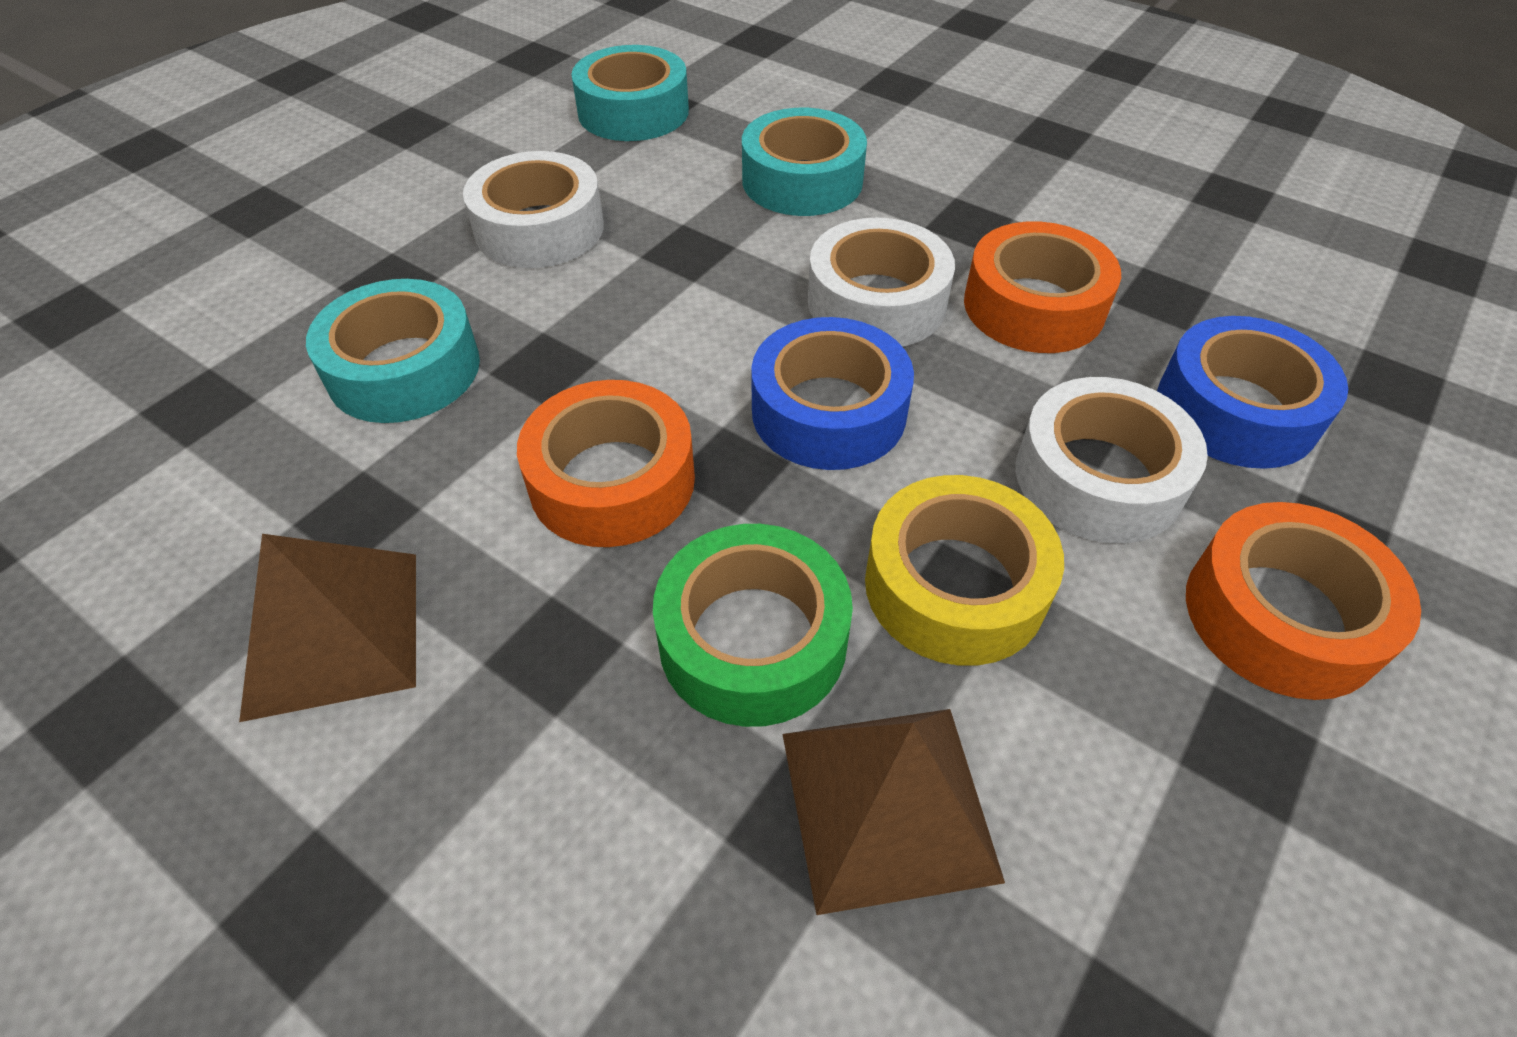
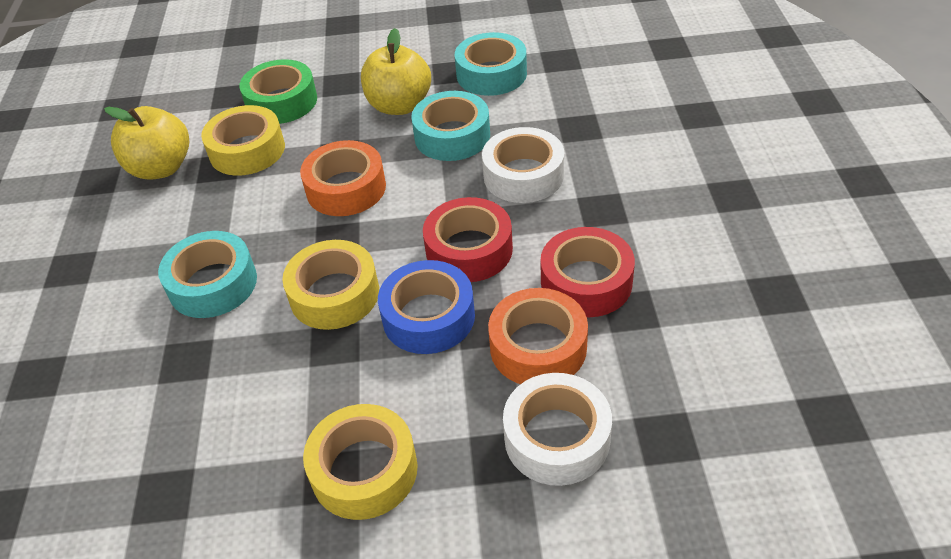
blue tape: 2 -> 1
brown pyramid: 2 -> 0
orange tape: 3 -> 2
red tape: 0 -> 2
white tape: 3 -> 2
yellow apple: 0 -> 2
yellow tape: 1 -> 3

